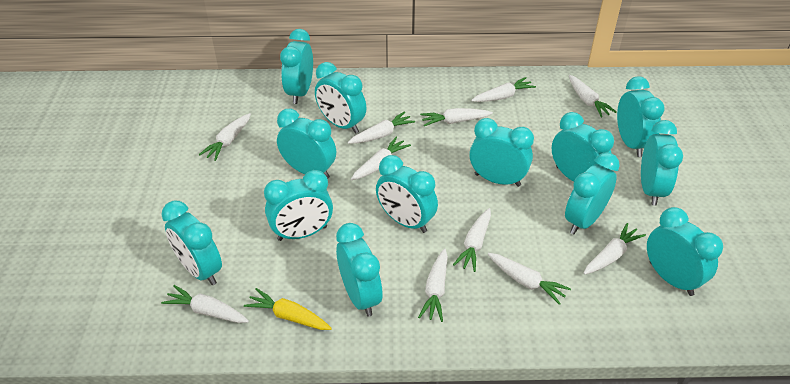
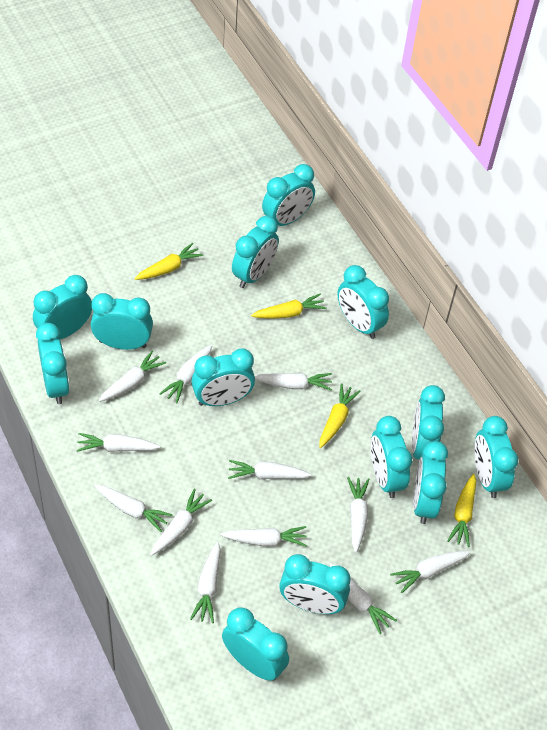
white carrot: 11 -> 12
yellow carrot: 1 -> 4

